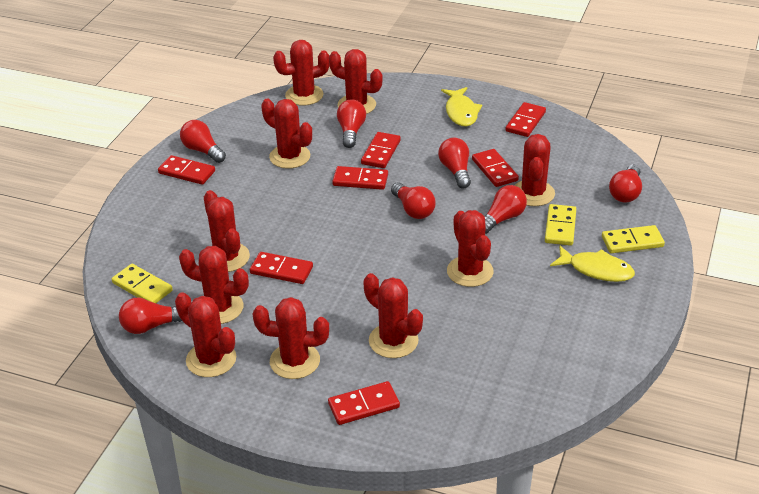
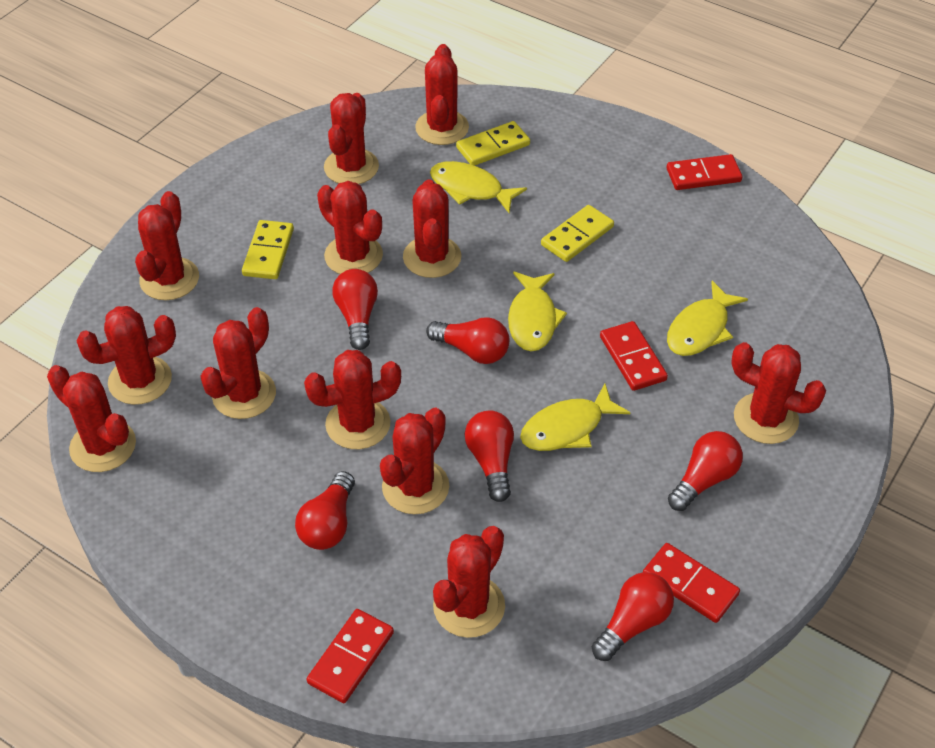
red cactus: 10 -> 12
red domino: 7 -> 4
red light bulb: 7 -> 6
yellow fish: 2 -> 4

